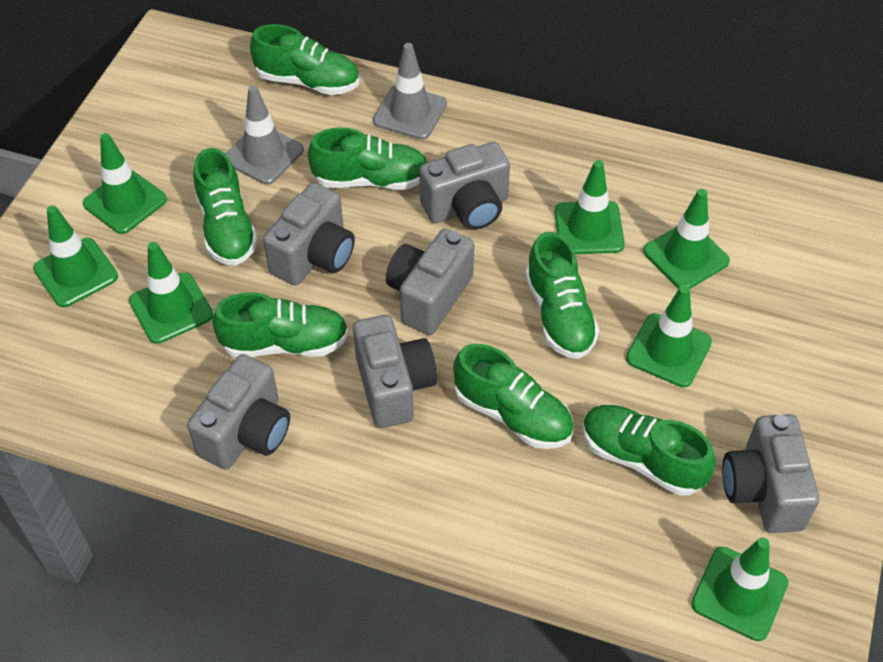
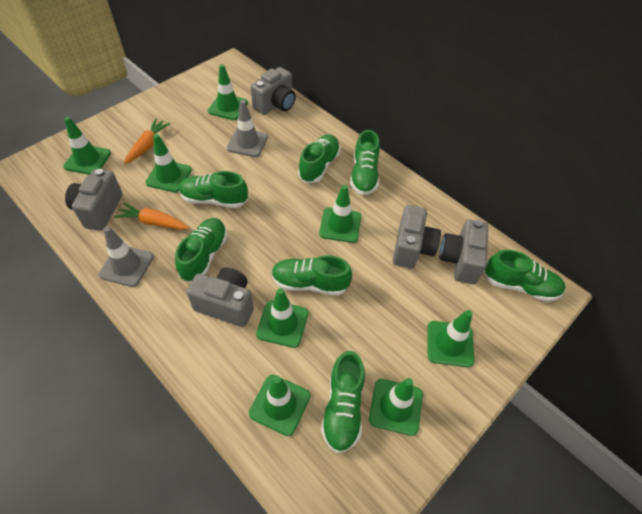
green traffic cone: 7 -> 8
grey camera: 6 -> 5
orange carrot: 0 -> 2

